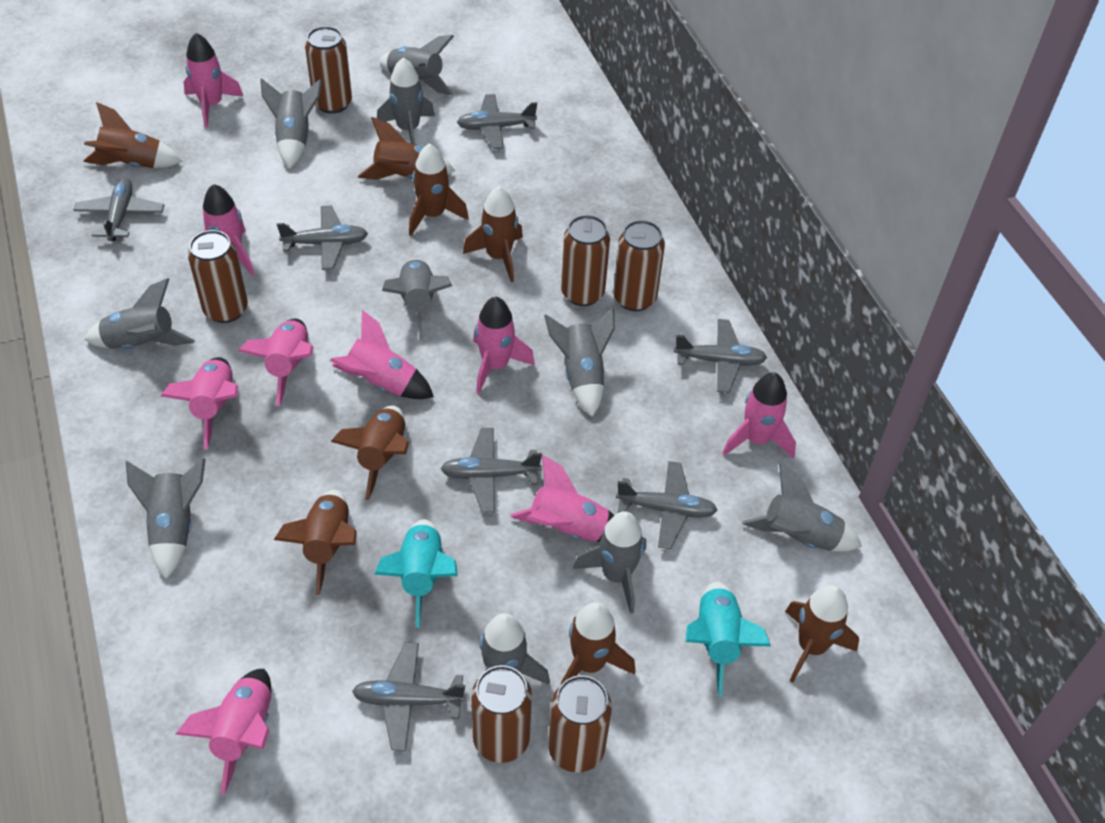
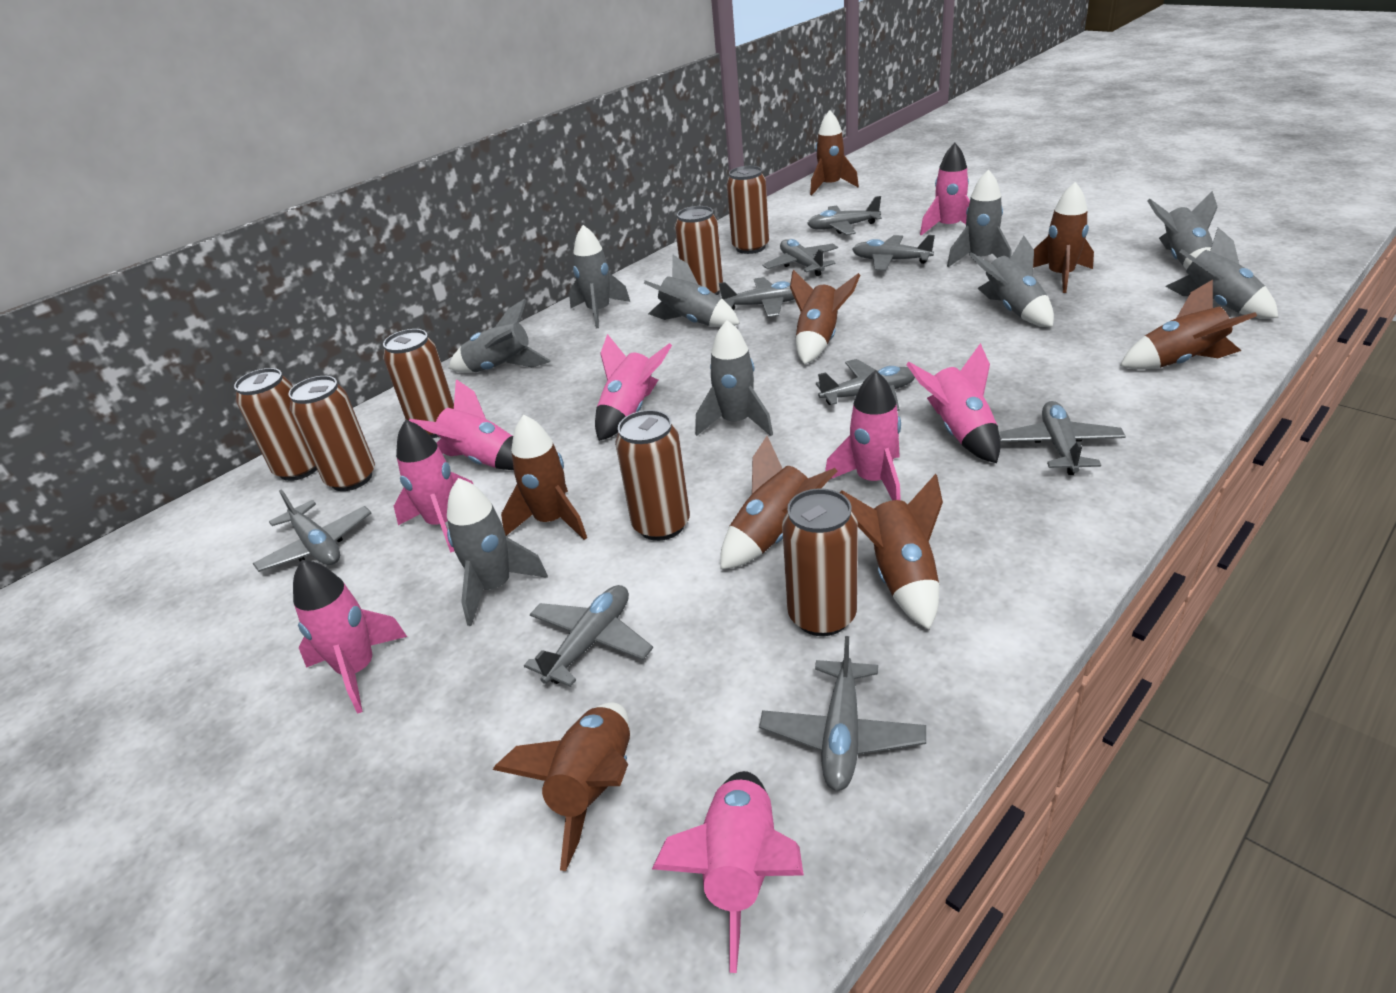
brown can: 6 -> 7
grey plane: 7 -> 9
grey rocket: 10 -> 9
pink rocket: 9 -> 8
turquoise rocket: 2 -> 0

